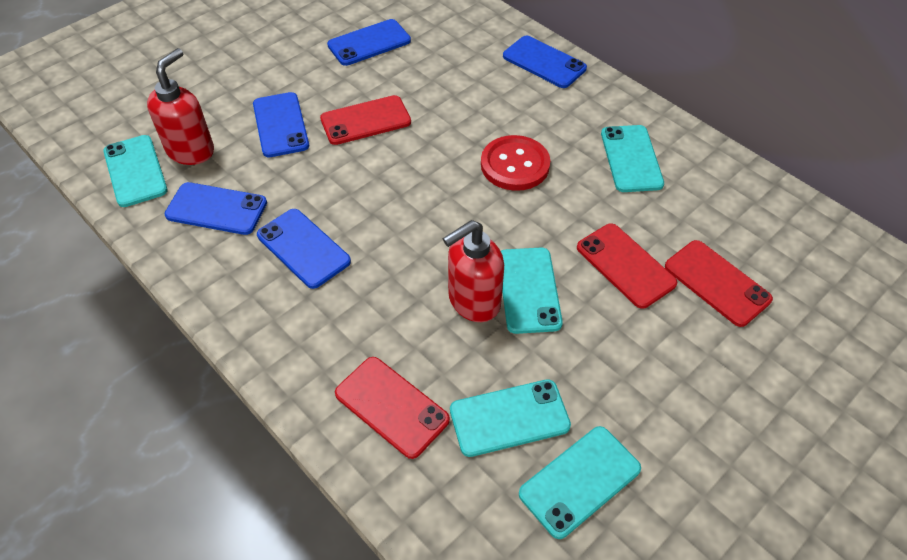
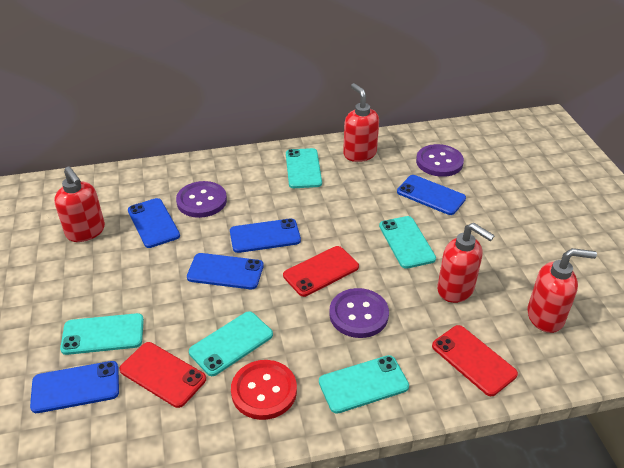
purple button: 0 -> 3
red phone: 4 -> 3
red soap dispenser: 2 -> 4

